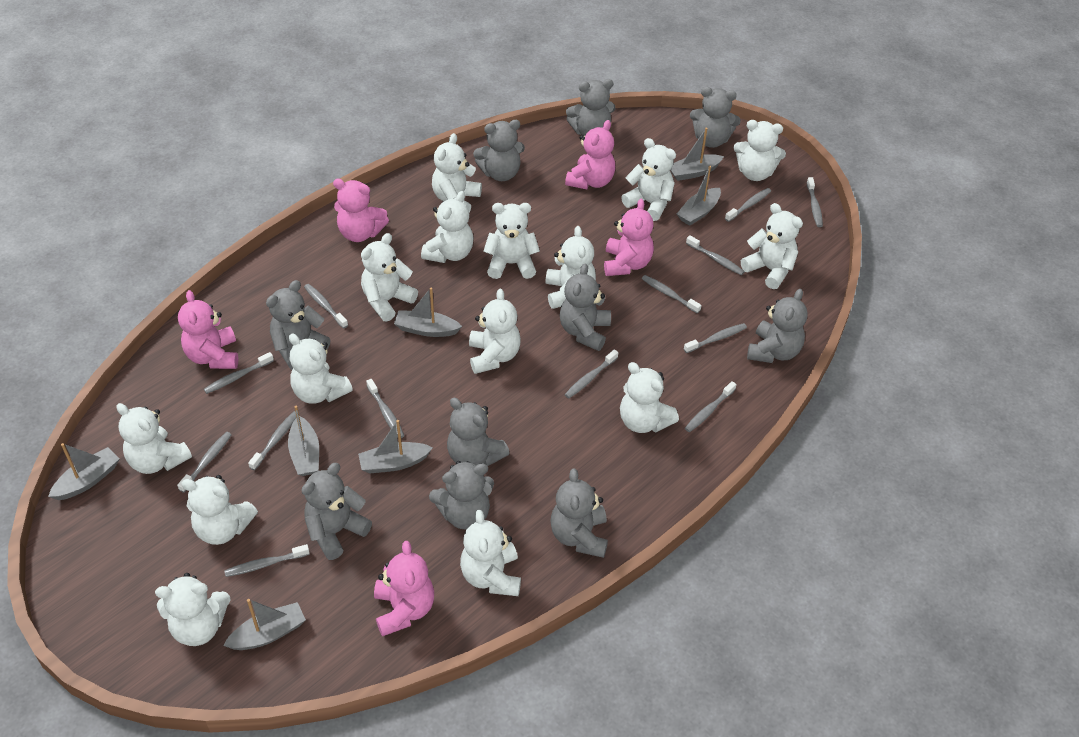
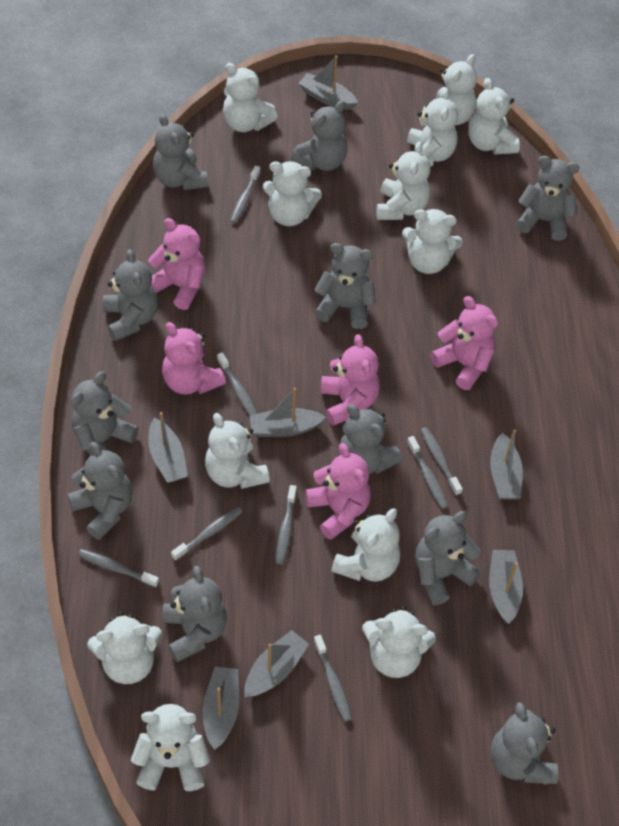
grey teddy bear: 10 -> 11
grey toothbrush: 13 -> 8
white teddy bear: 15 -> 12

